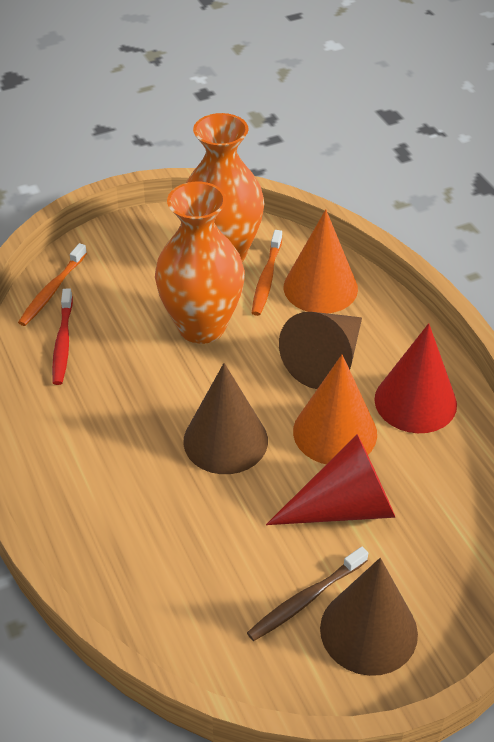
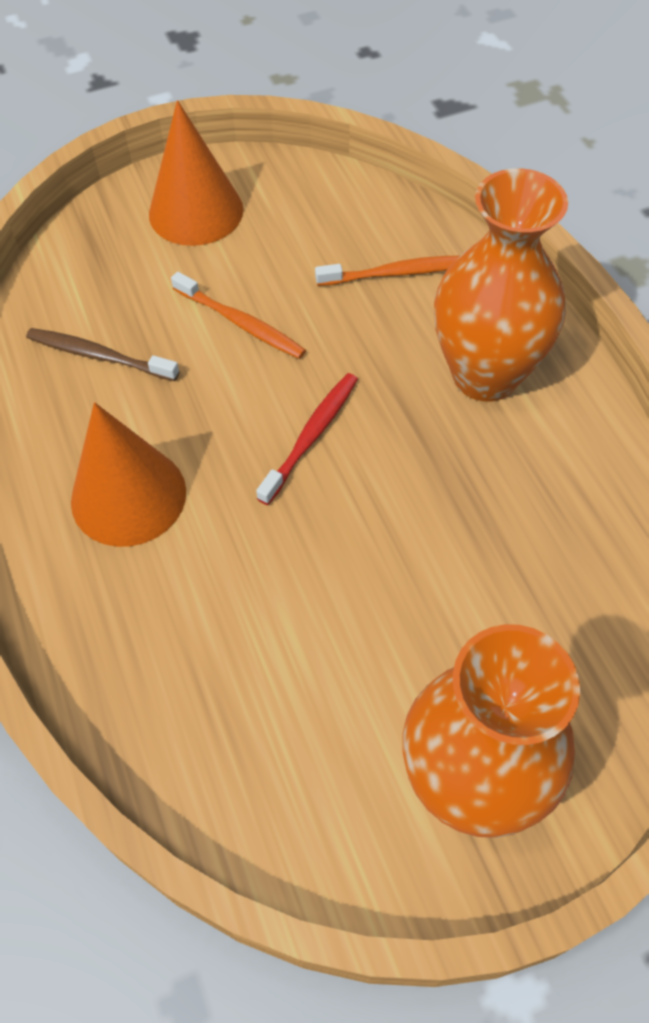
brown cone: 3 -> 0
red cone: 2 -> 0

